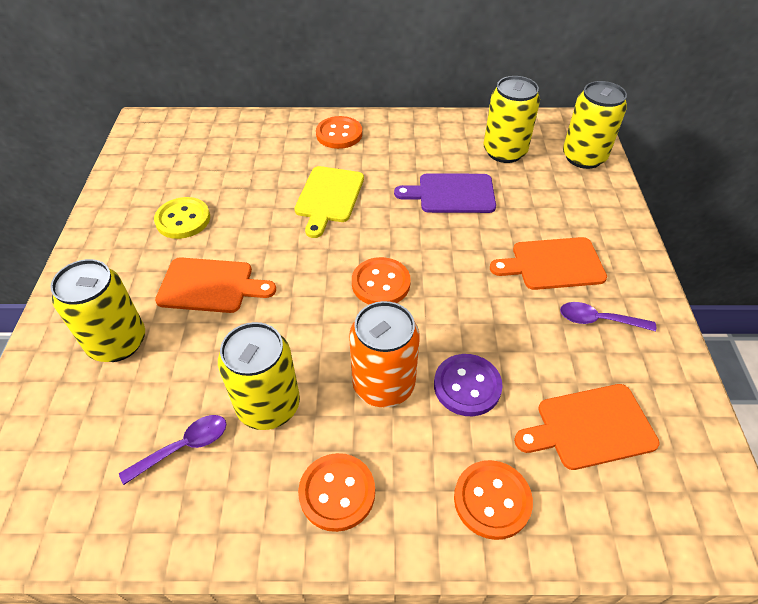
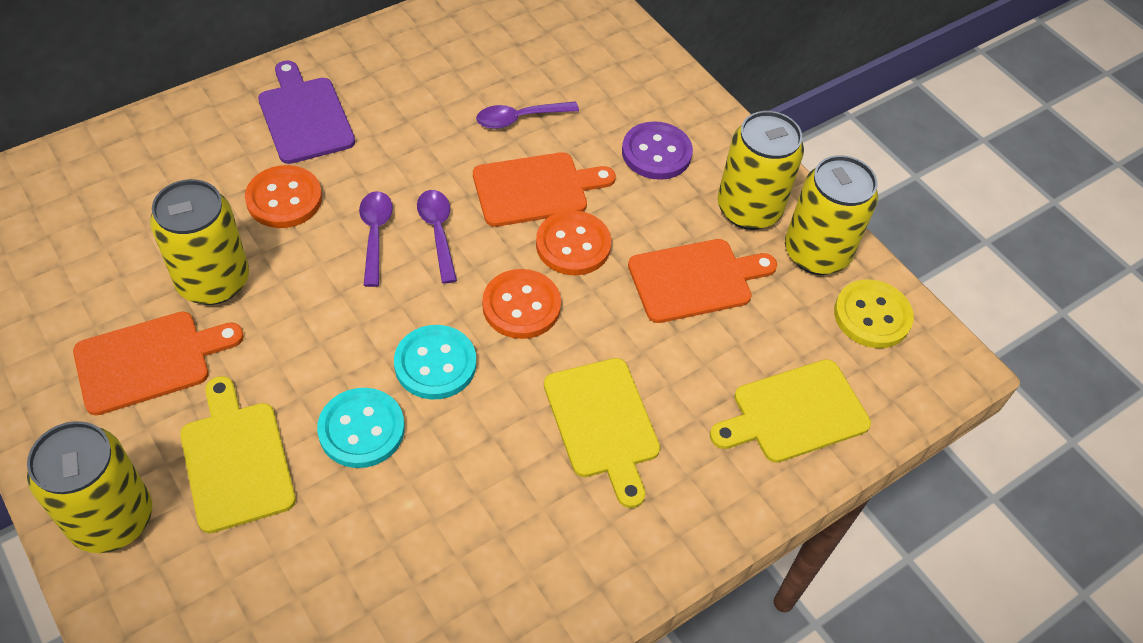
orange button: 4 -> 3
orange can: 1 -> 0
purple spoon: 2 -> 3
turquoise button: 0 -> 2
yellow cutting board: 1 -> 3

